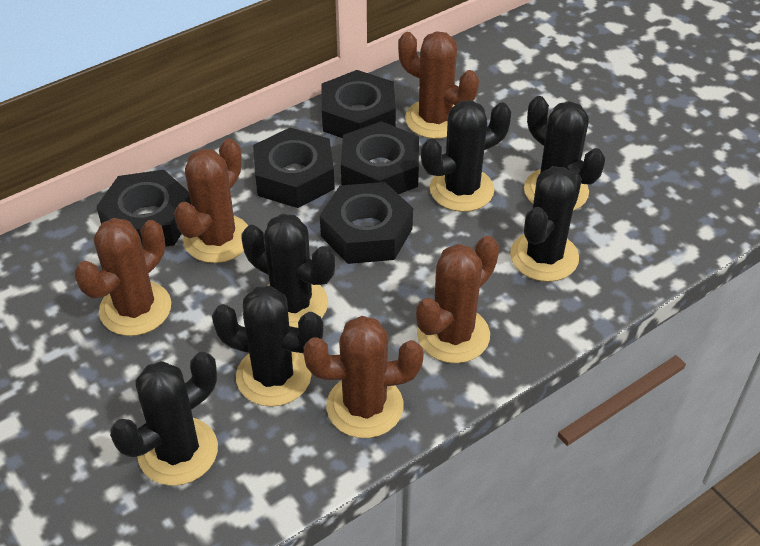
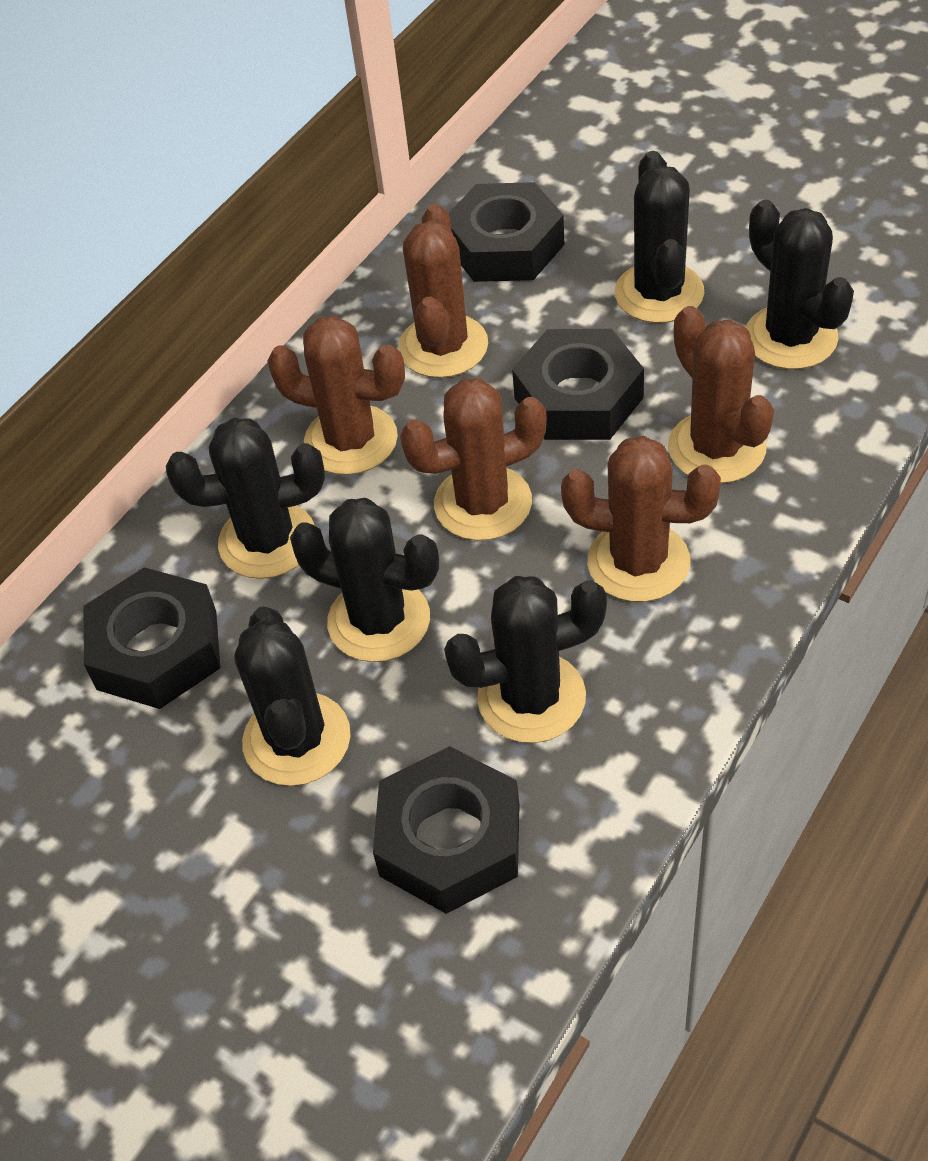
black nut: 5 -> 4

